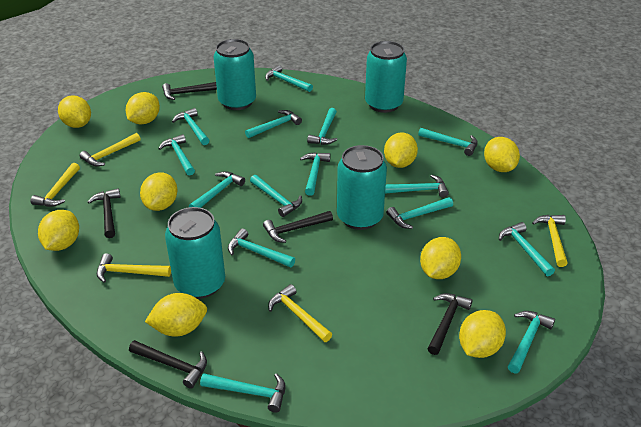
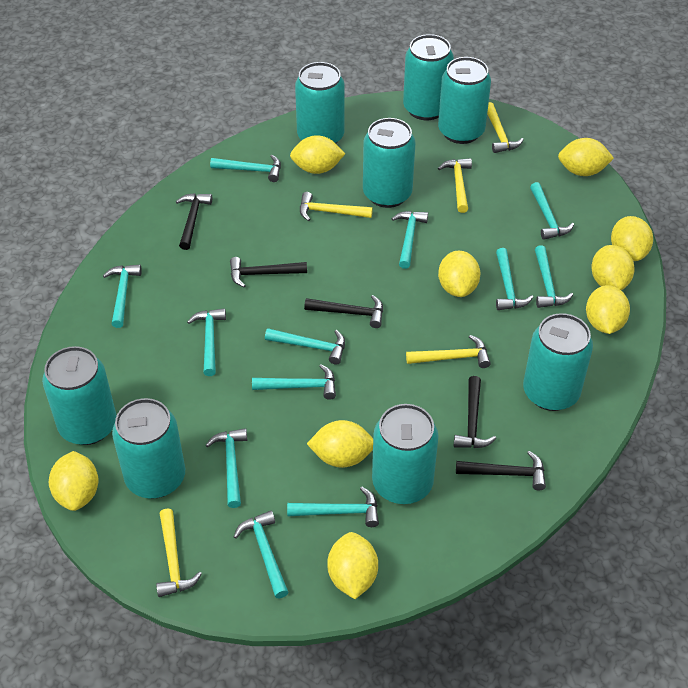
turquoise can: 4 -> 8
turquoise hammer: 15 -> 12

